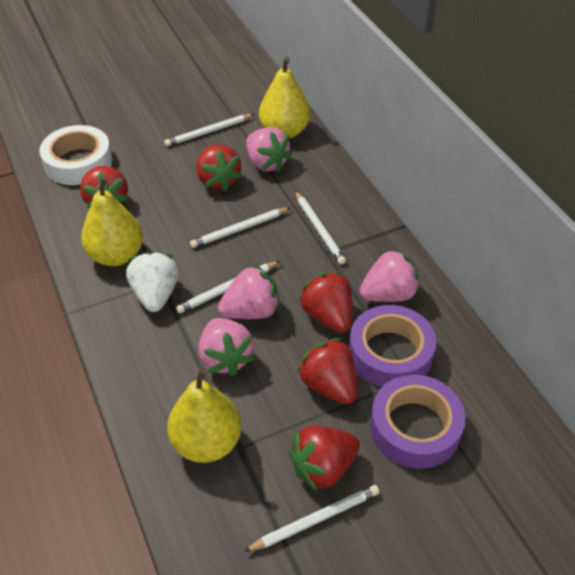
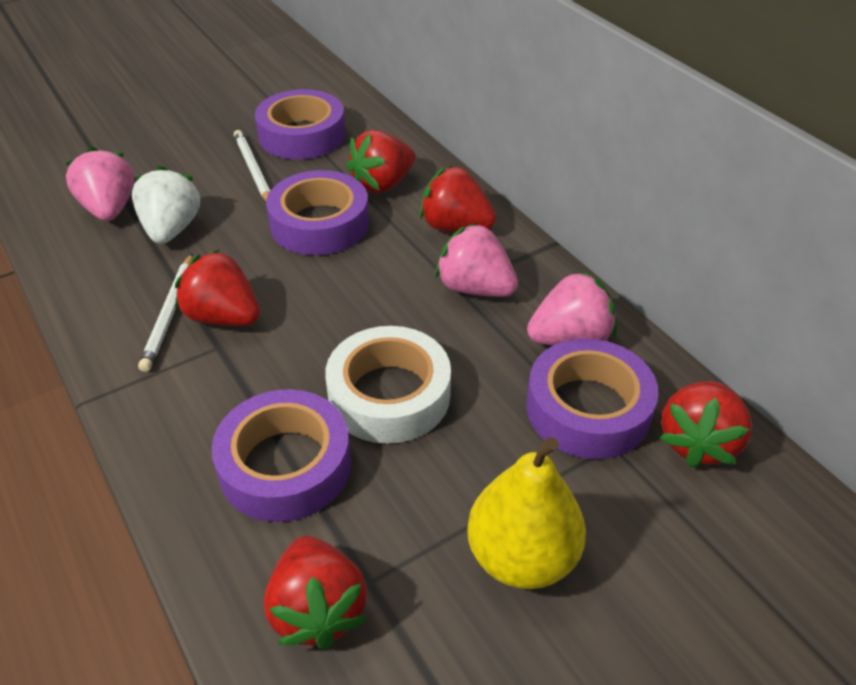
pink strawberry: 4 -> 3
purple tape: 2 -> 4
white pencil: 5 -> 2
yellow pear: 3 -> 1

